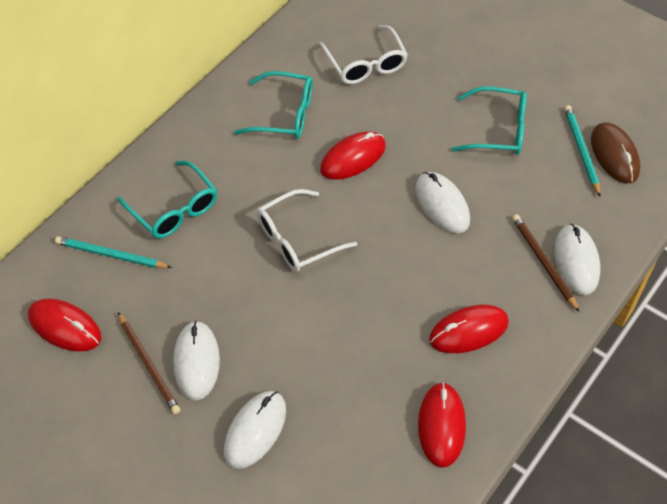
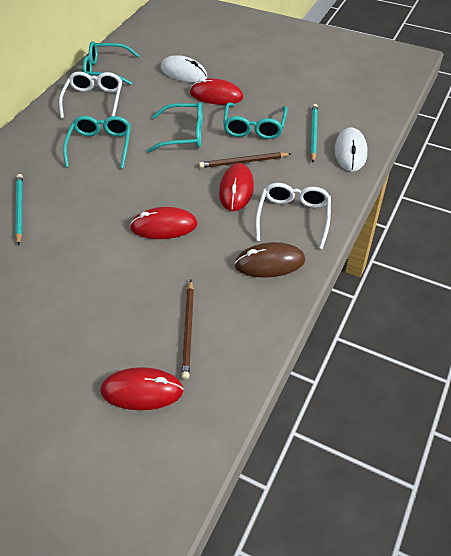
turquoise glasses: 3 -> 4
white mouse: 4 -> 2

